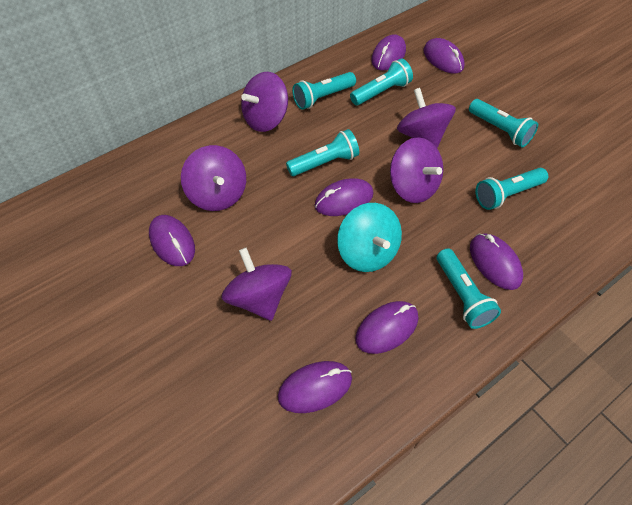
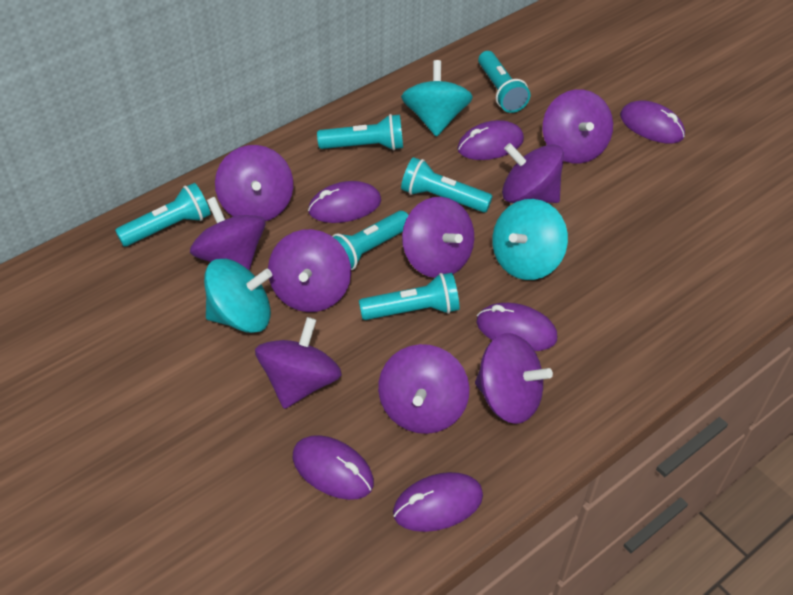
purple mouse: 7 -> 6
purple spinning top: 5 -> 9
turquoise spinning top: 1 -> 3

